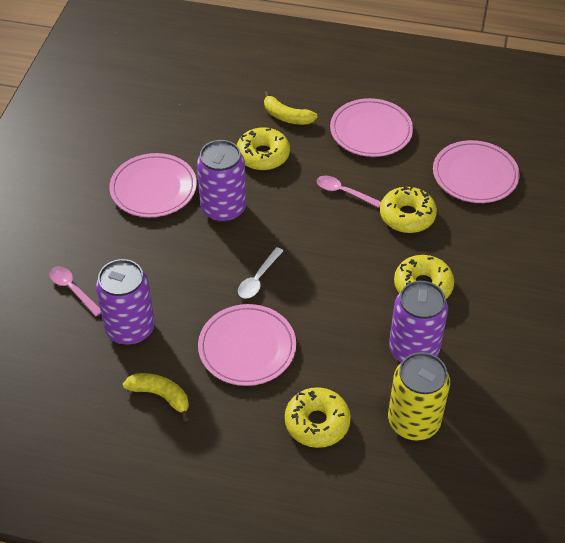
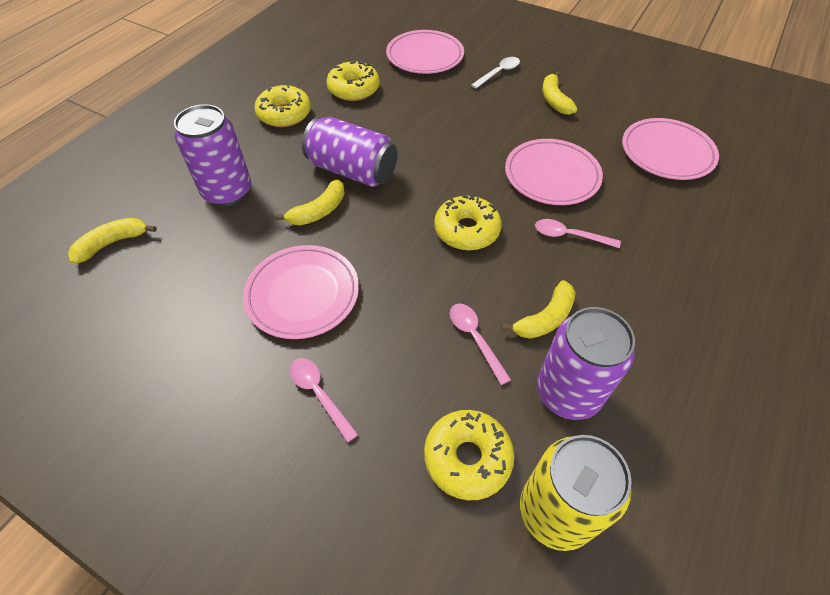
pink spoon: 2 -> 3
yellow banana: 2 -> 4

